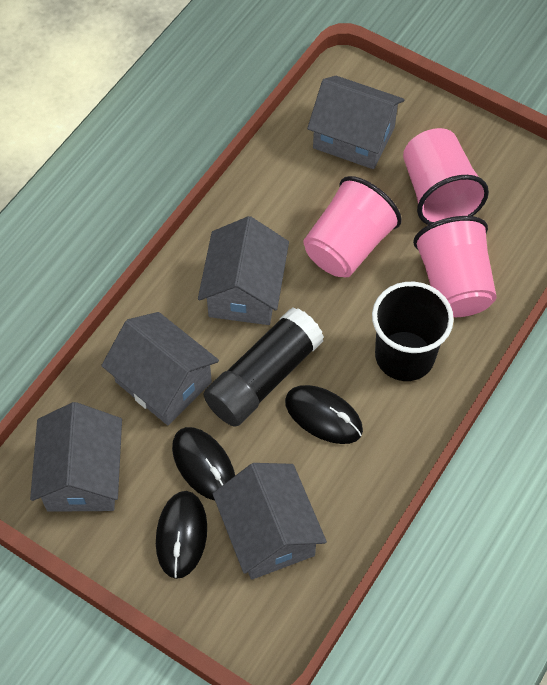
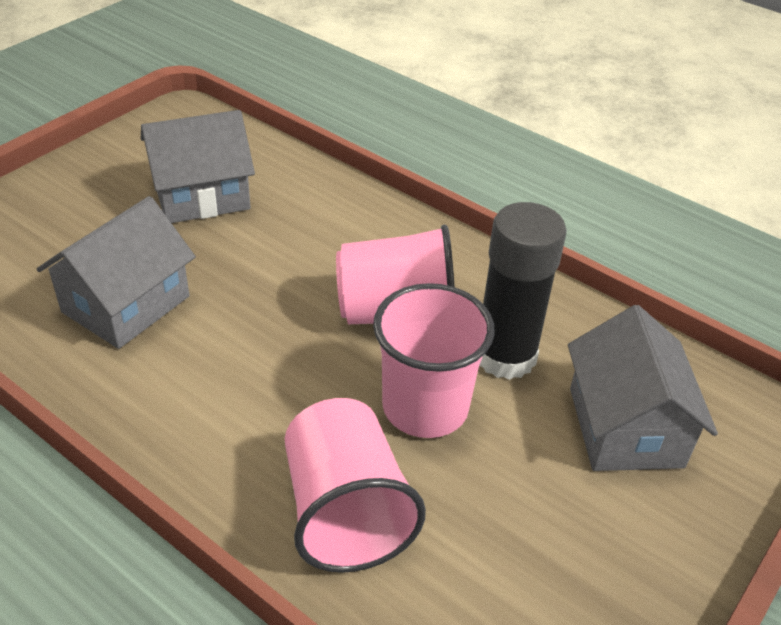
black cup: 1 -> 0
black mouse: 3 -> 0
grey house: 5 -> 3

